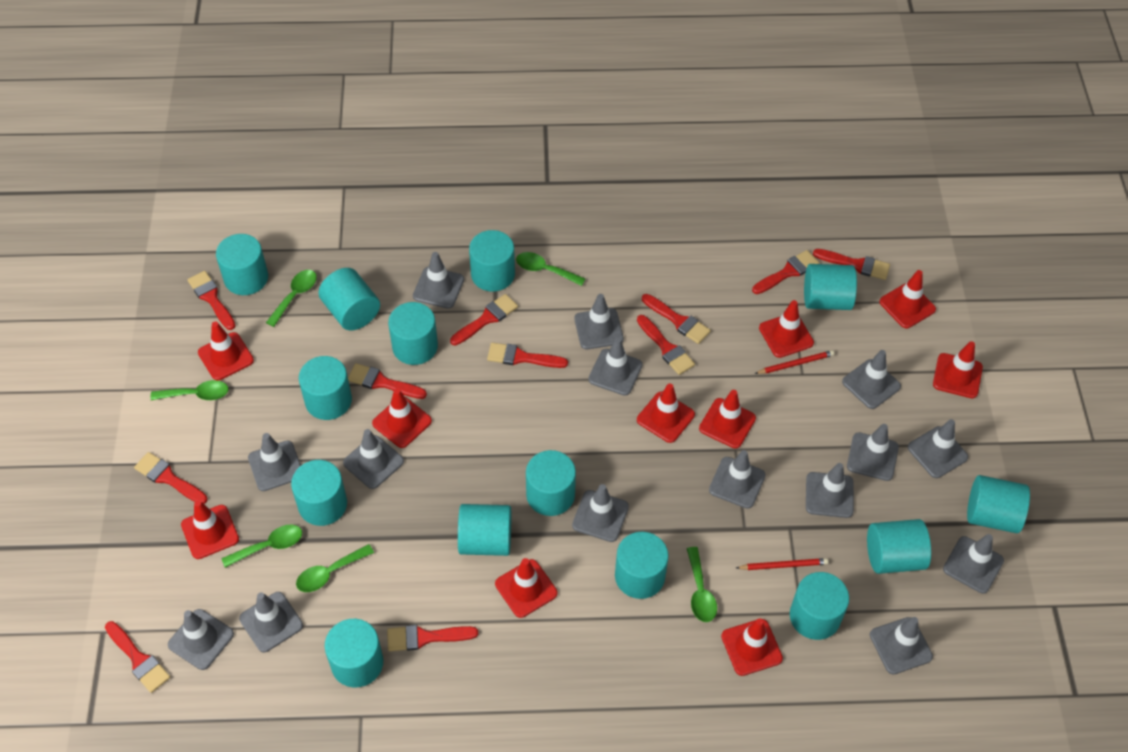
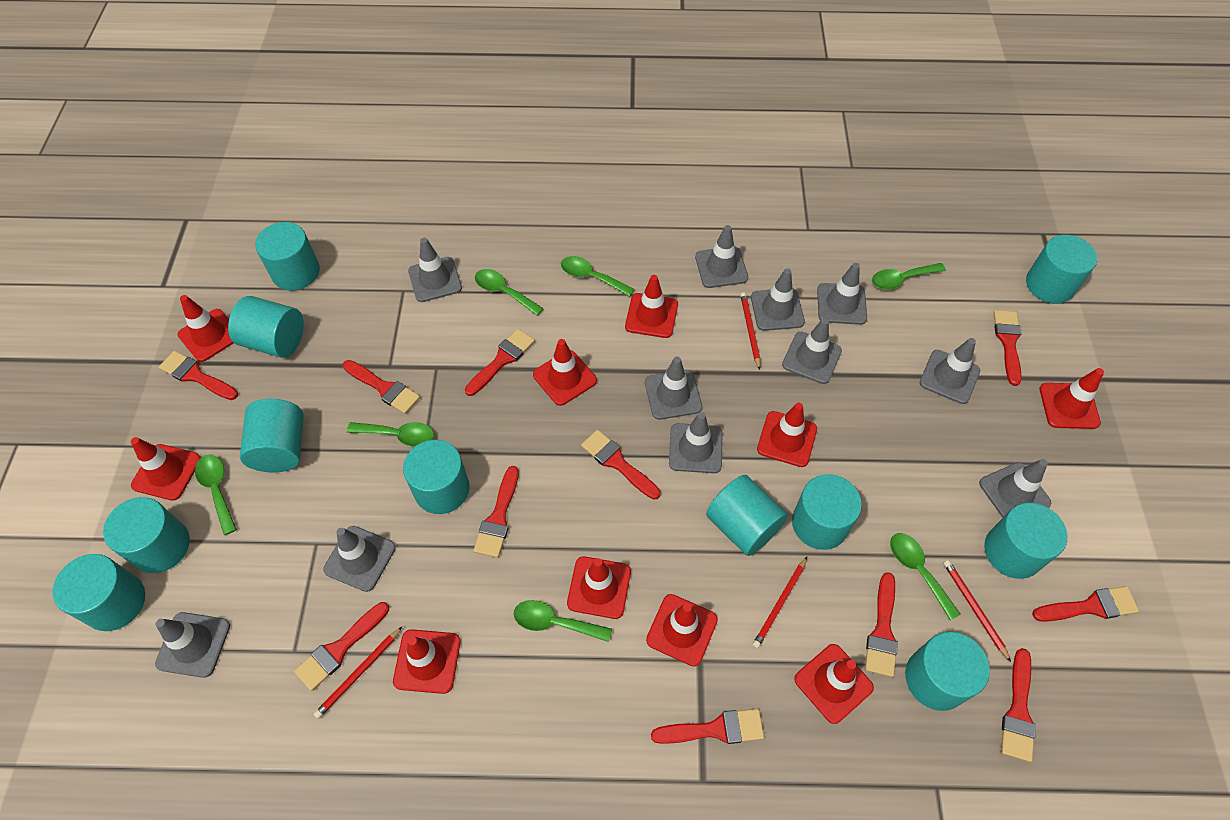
green spoon: 6 -> 7
grey traffic cone: 15 -> 11
red pencil: 2 -> 4
turquoise cylinder: 14 -> 11

